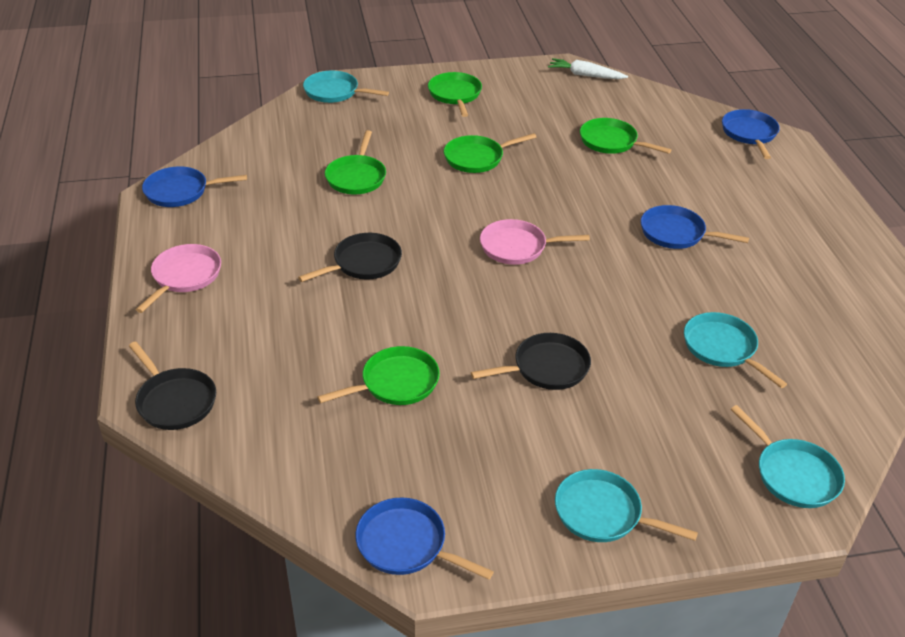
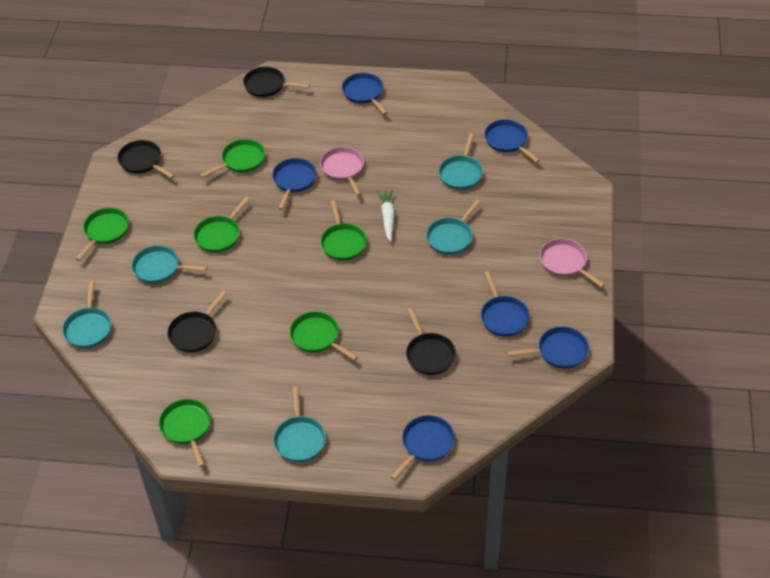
black pan: 3 -> 4
blue pan: 4 -> 6
green pan: 5 -> 6
turquoise pan: 4 -> 5

